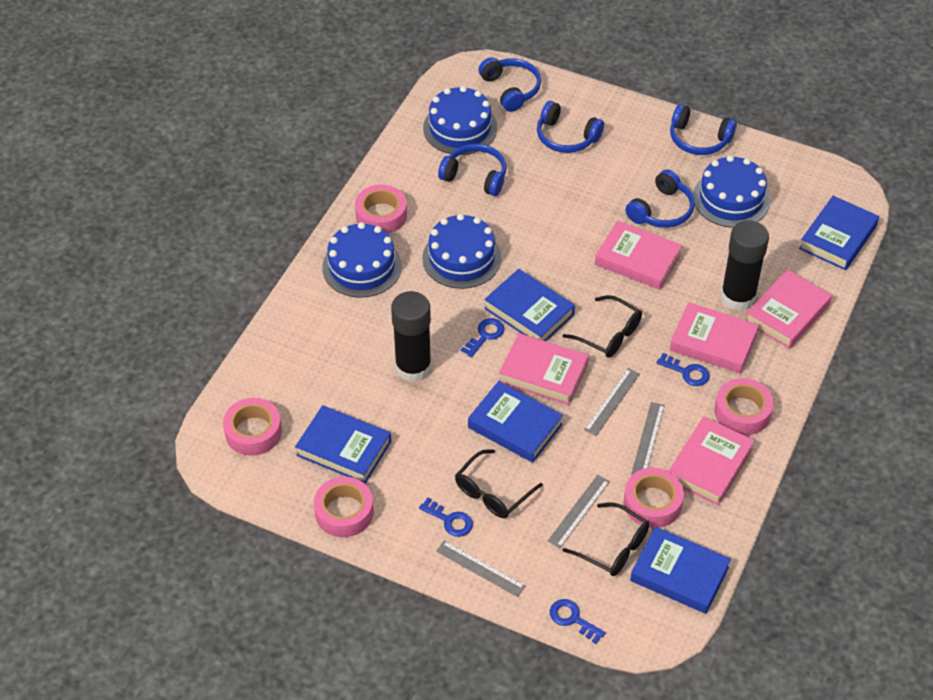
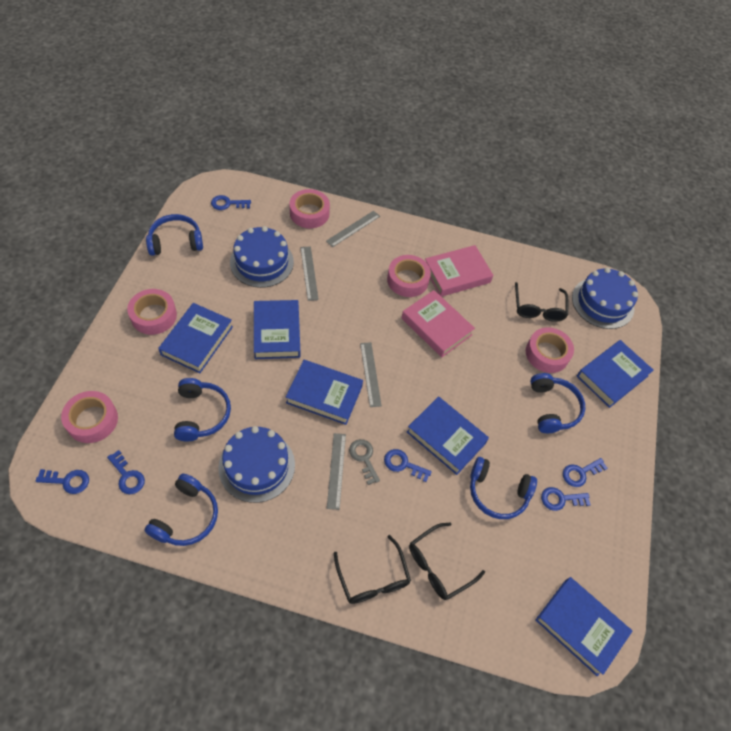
black glue stick: 2 -> 0
blue book: 5 -> 6
blue cake: 4 -> 3
blue key: 4 -> 6
grey key: 0 -> 1
pink book: 5 -> 2

